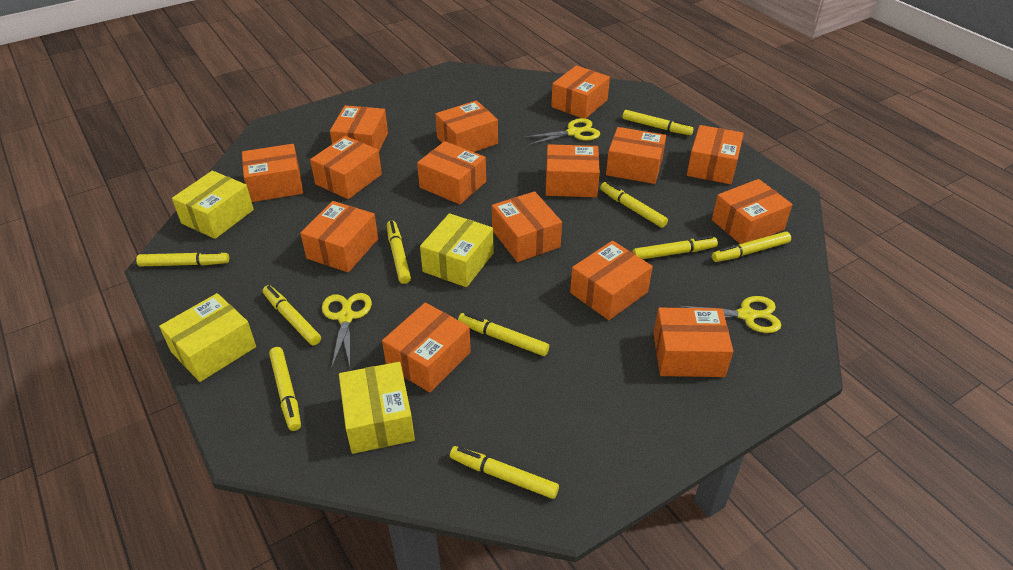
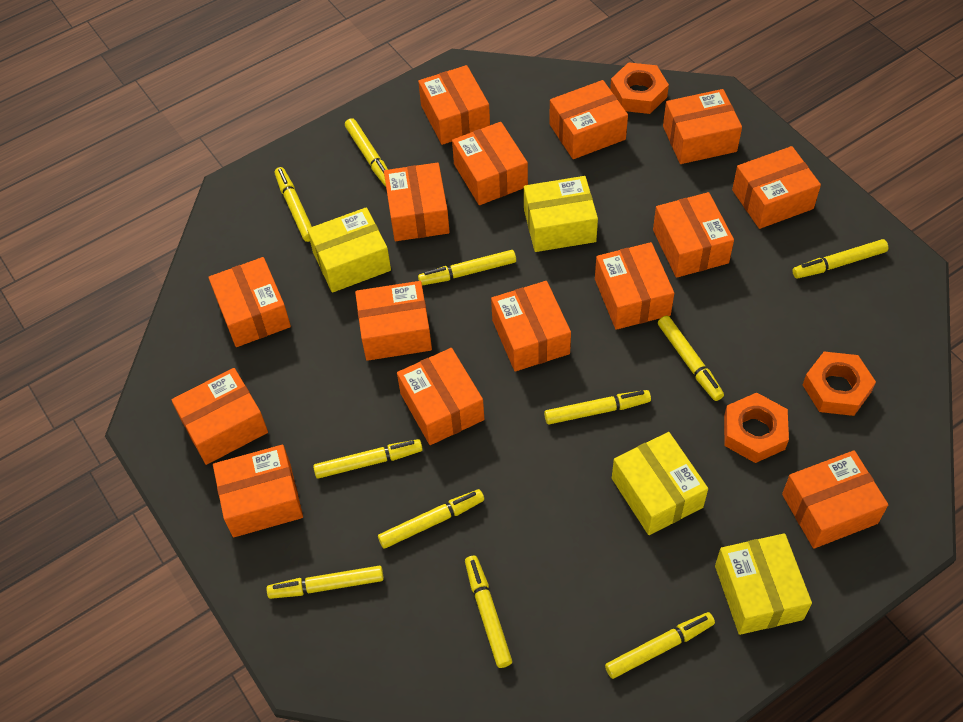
orange nut: 0 -> 3
yellow marker: 10 -> 11
yellow scissors: 3 -> 0

